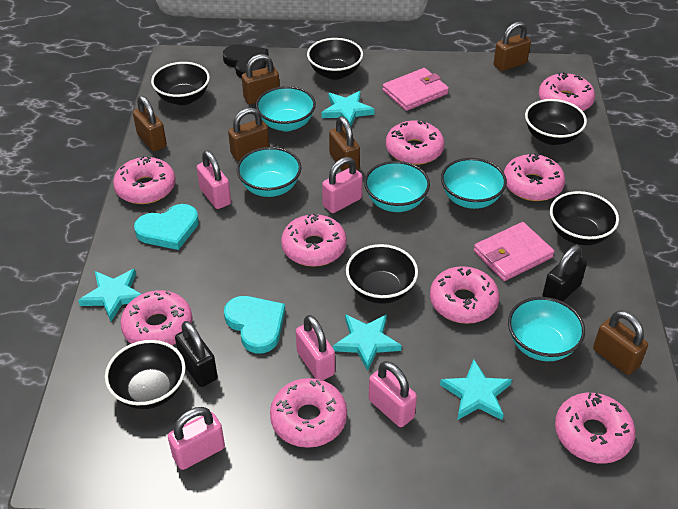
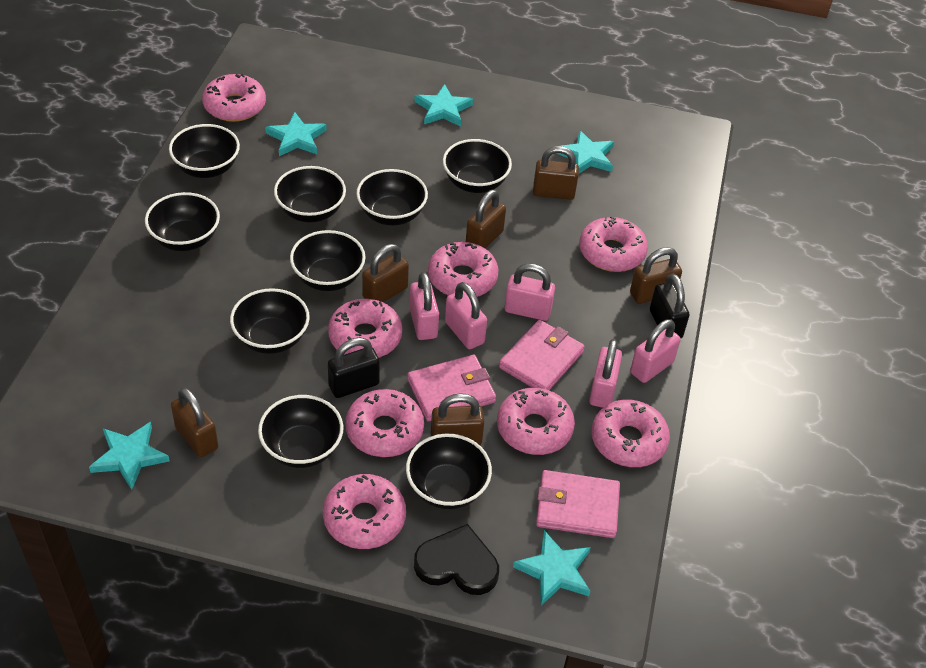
black bowl: 6 -> 9
pink donut: 9 -> 8
pink wallet: 2 -> 3
turquoise bowl: 5 -> 0
turquoise heart: 2 -> 0
turquoise star: 4 -> 5

